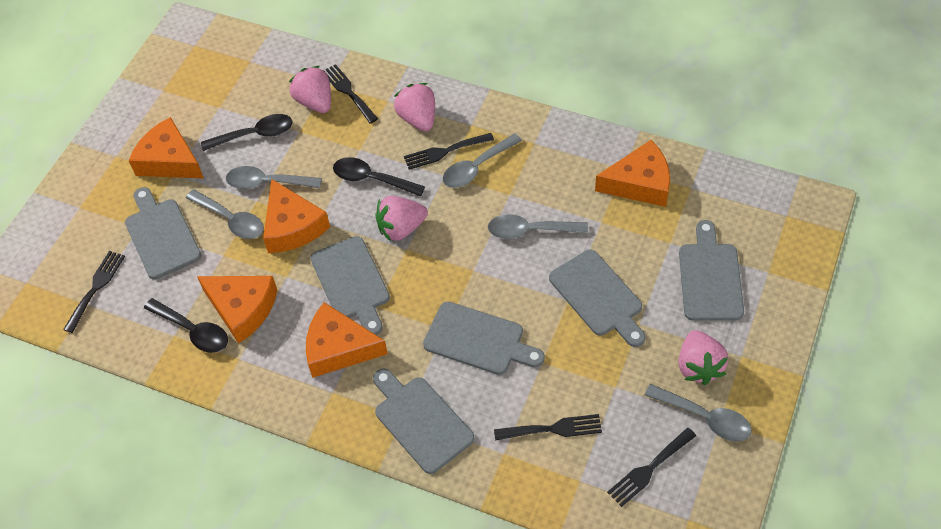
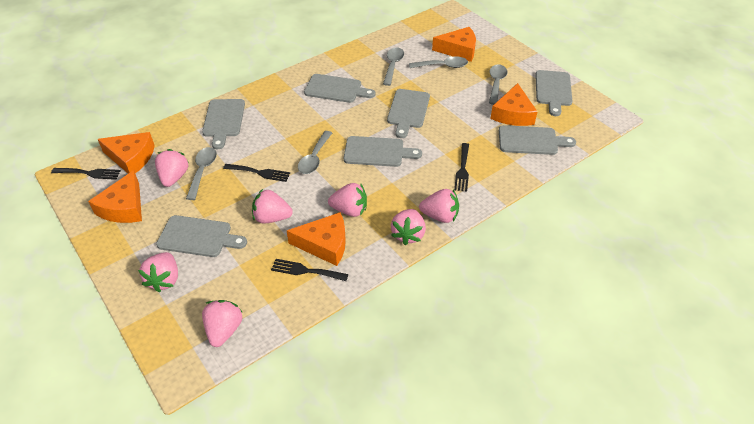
black fork: 5 -> 4
black spoon: 3 -> 0
grey cutting board: 6 -> 7
pink strawberry: 4 -> 7

